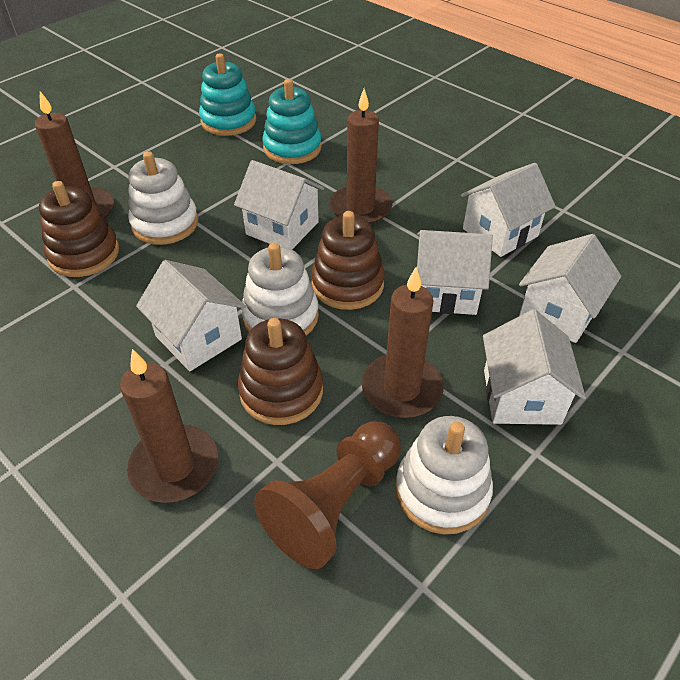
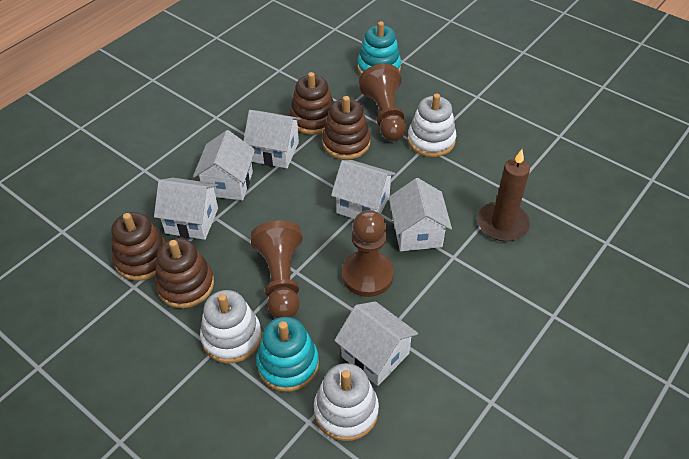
brown candle: 4 -> 1
brown pawn: 1 -> 3
brown stacking toy: 3 -> 4

